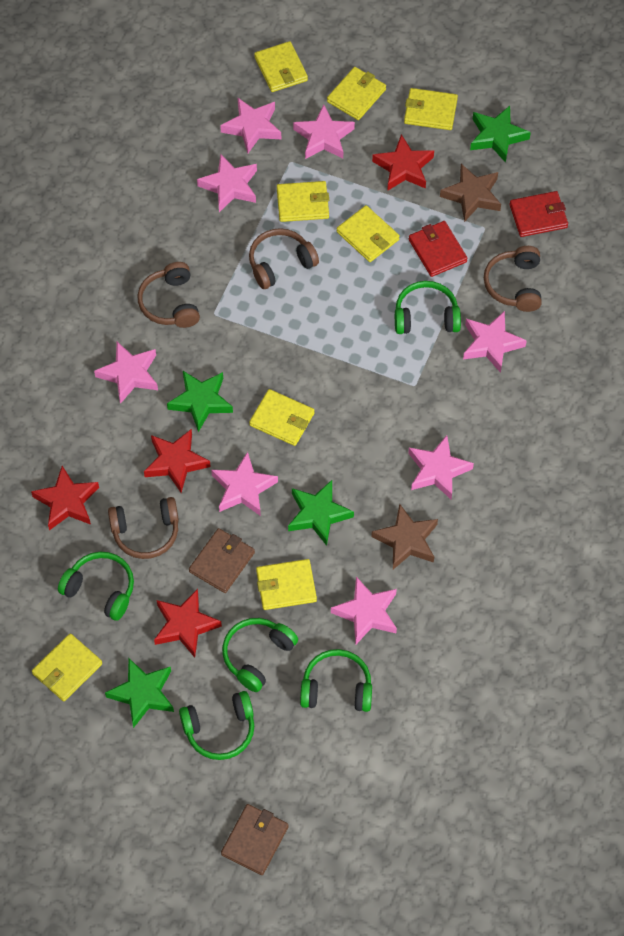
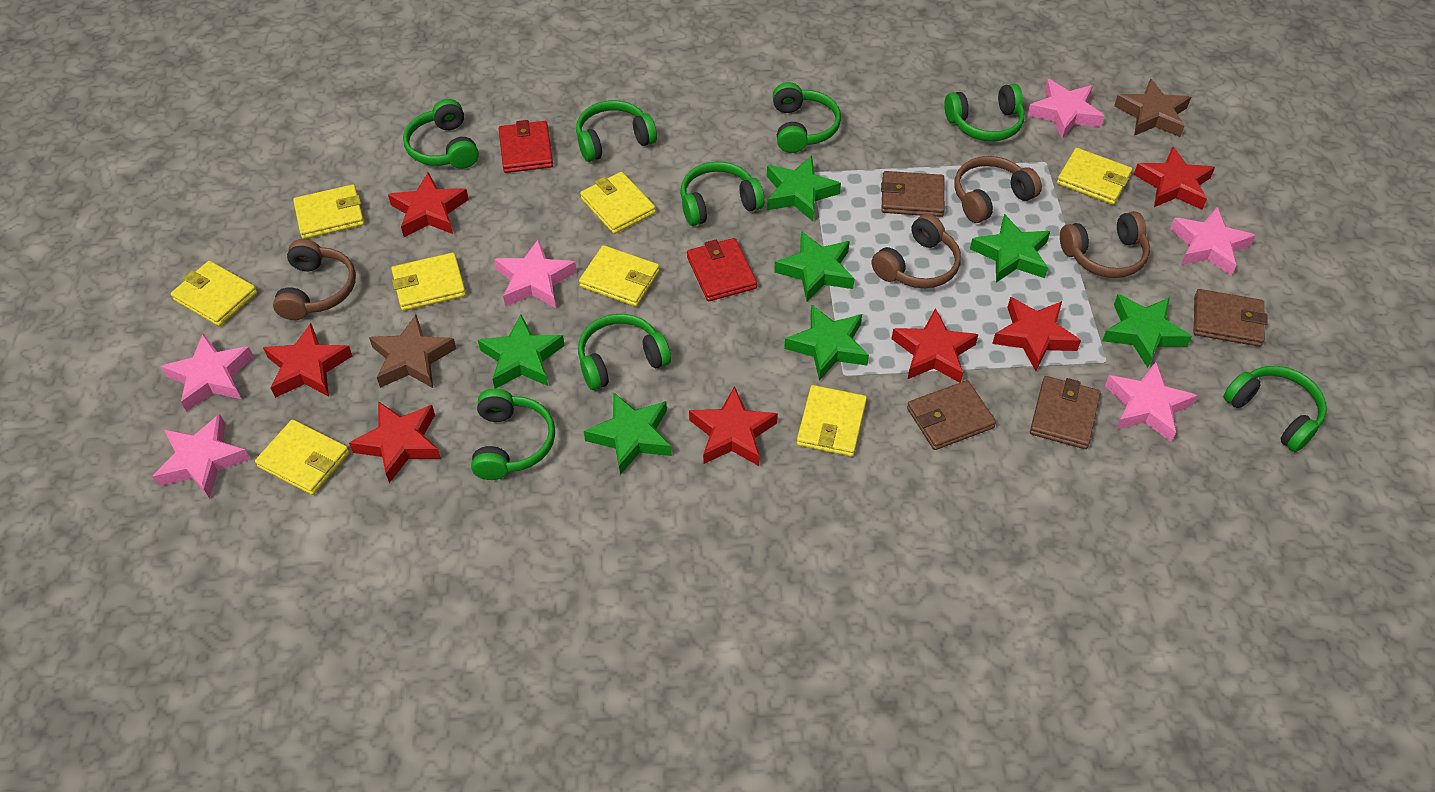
brown wallet: 2 -> 4
green headphones: 5 -> 8
green star: 4 -> 7
pink star: 8 -> 6
red star: 4 -> 7

